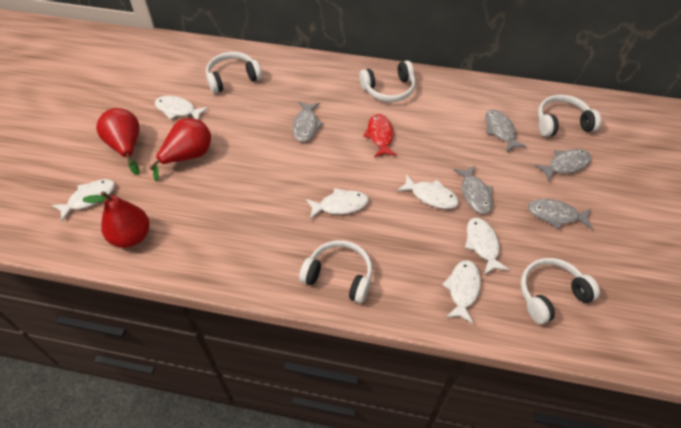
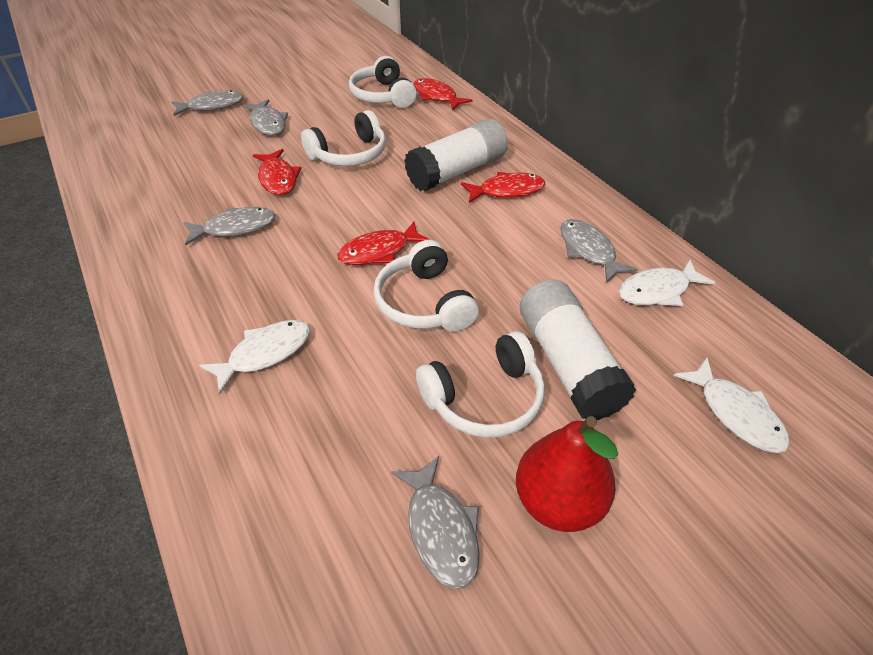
red fish: 1 -> 4
red pear: 3 -> 1
white fish: 6 -> 3
white glue stick: 0 -> 2
white headphones: 5 -> 4

